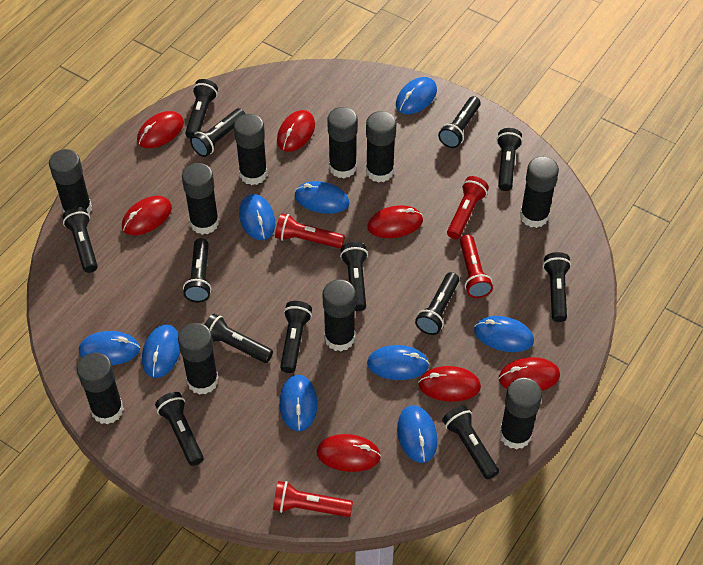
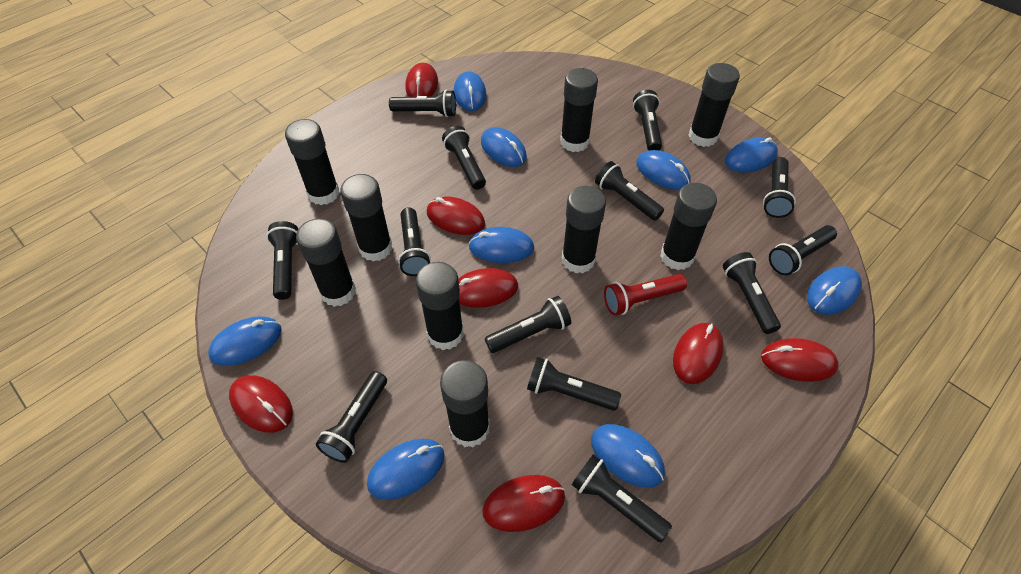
black glue stick: 10 -> 9
red flashlight: 4 -> 1

